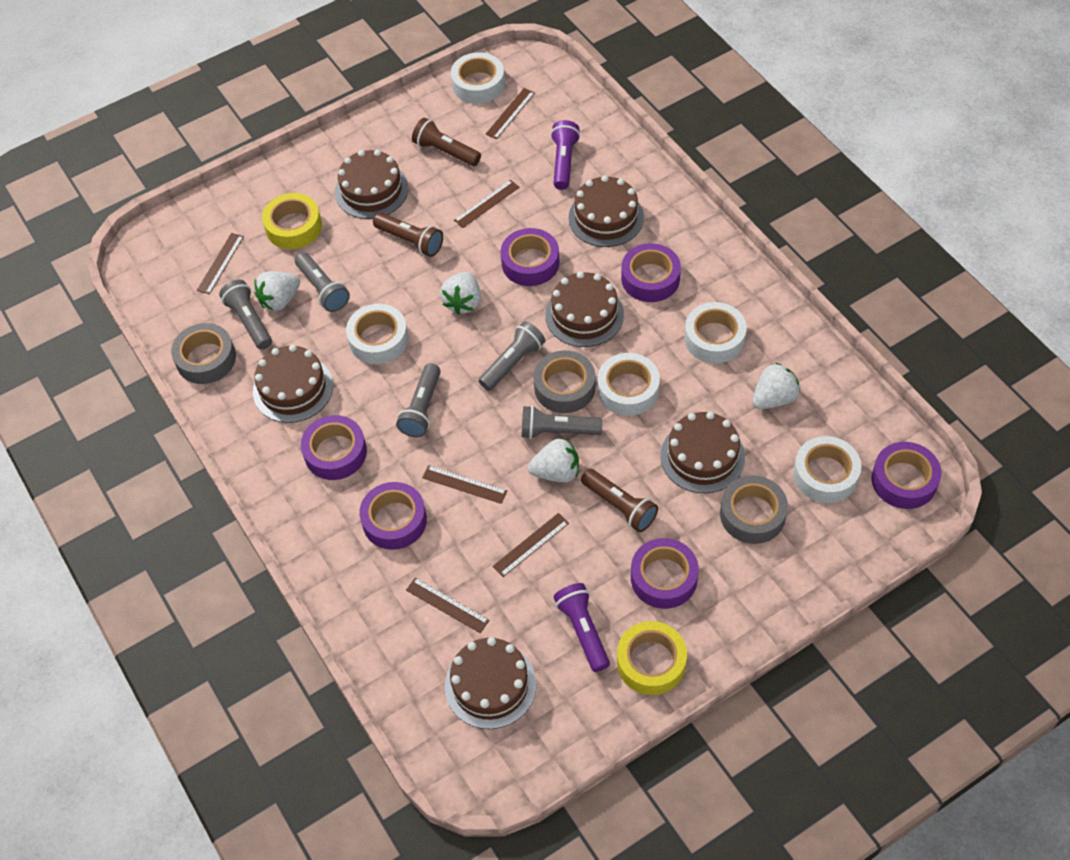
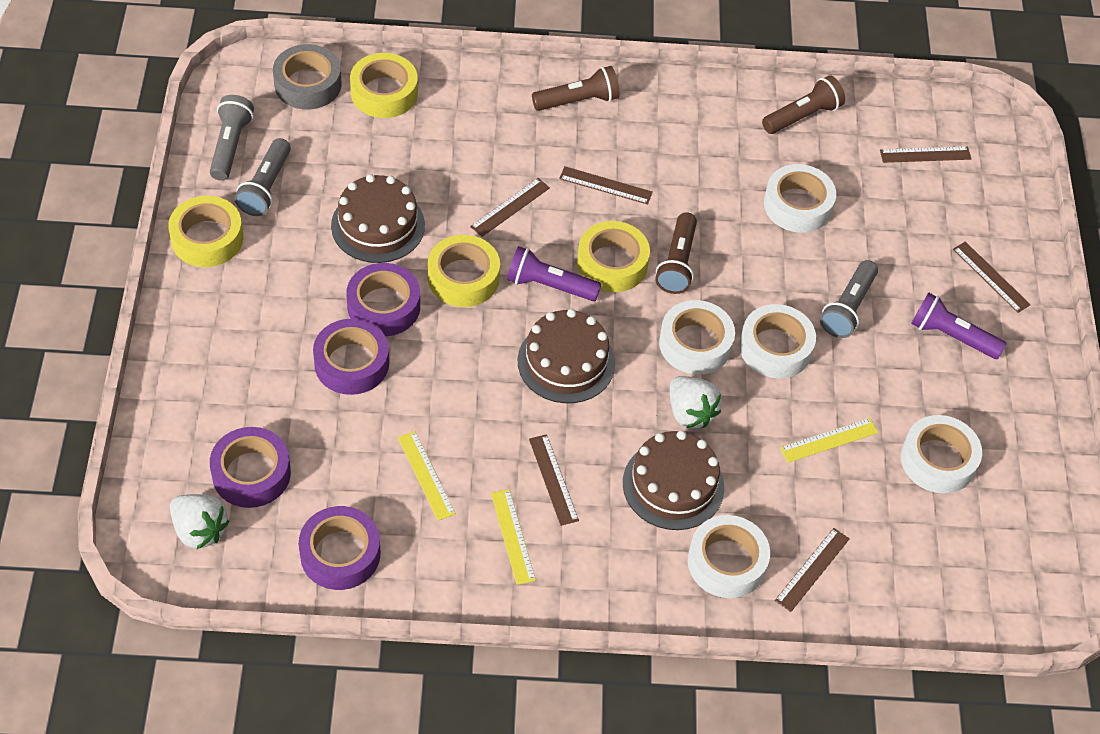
brown cake: 6 -> 3
grey flashlight: 5 -> 3
grey tape: 3 -> 1
purple tape: 6 -> 4
white strawberry: 4 -> 2
yellow ruler: 0 -> 3
yellow tape: 2 -> 4

